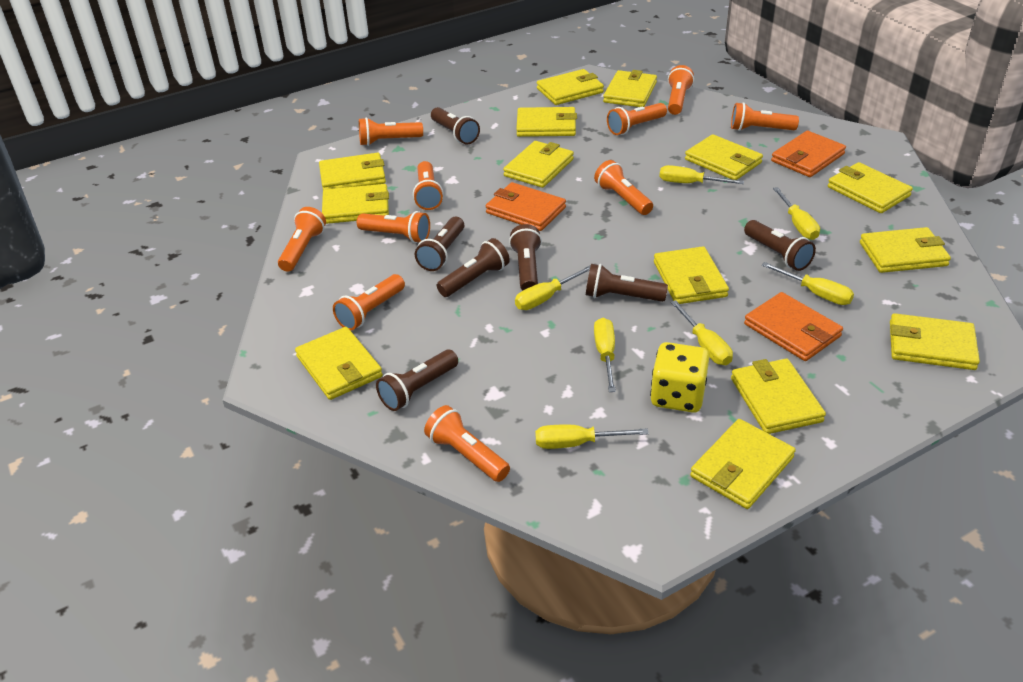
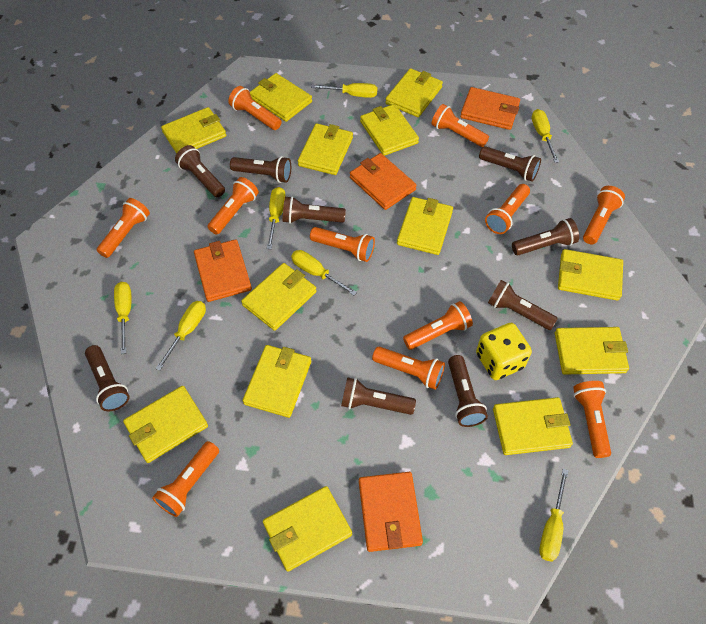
brown flashlight: 7 -> 9
orange flashlight: 10 -> 11
orange wallet: 3 -> 4
yellow wallet: 14 -> 13

